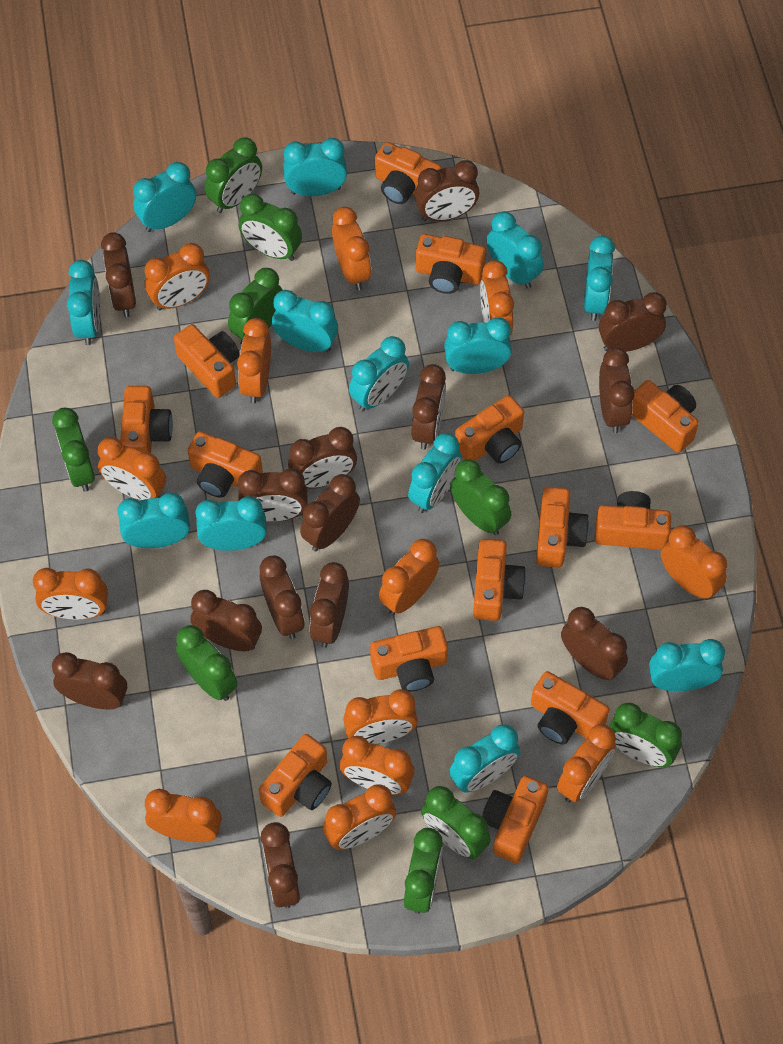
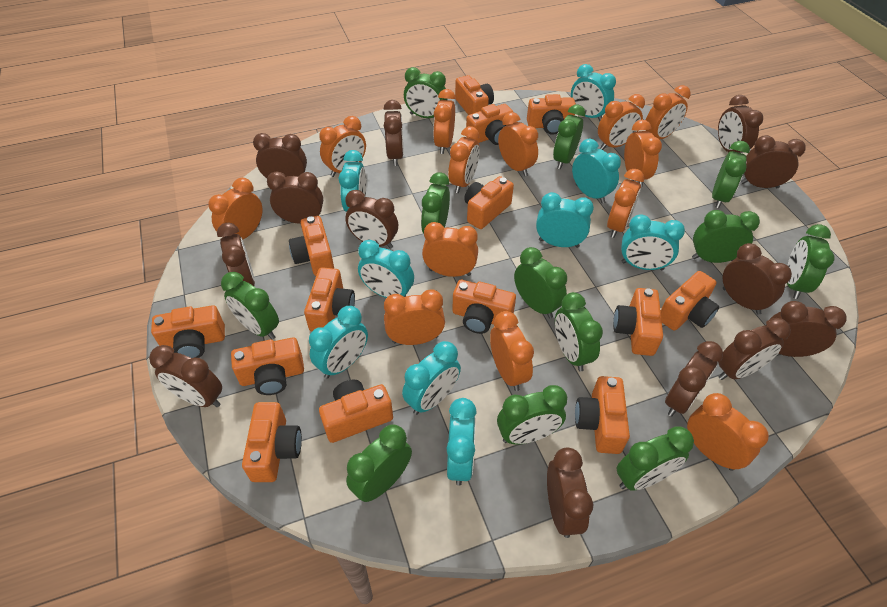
brown clock: 14 -> 13
green clock: 9 -> 12
turquoise clock: 13 -> 9

